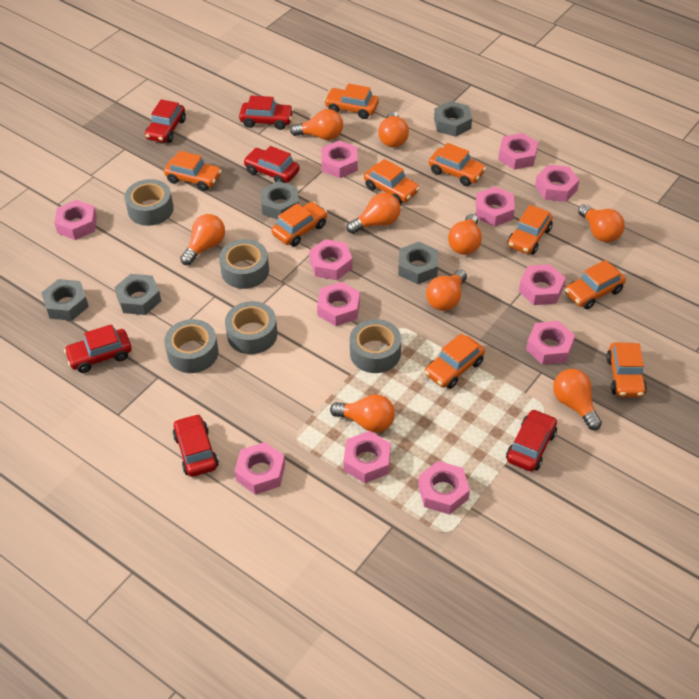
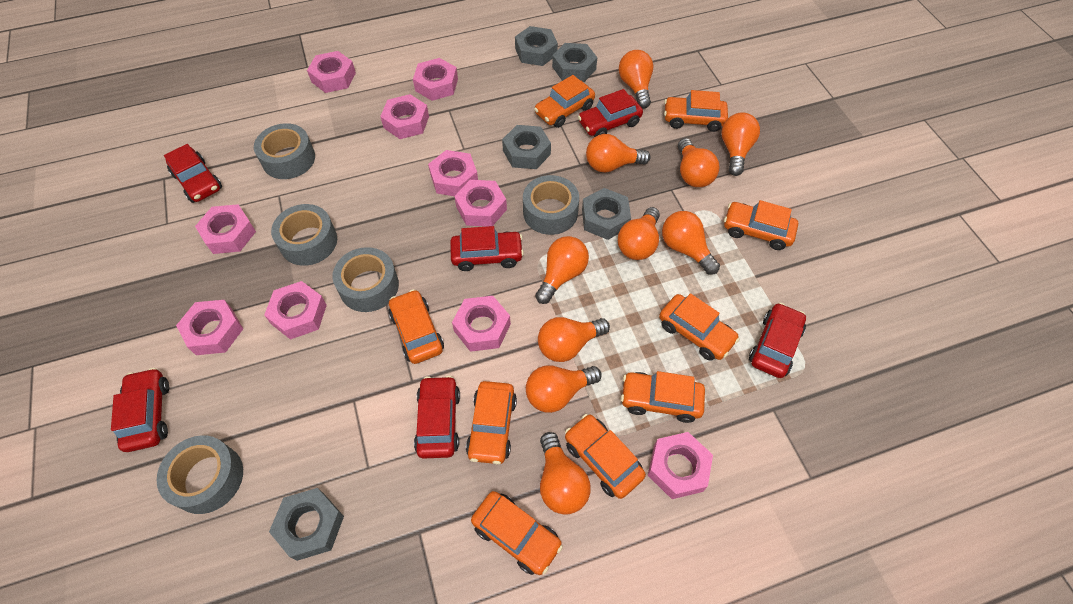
orange light bulb: 9 -> 10
pink nut: 12 -> 10

